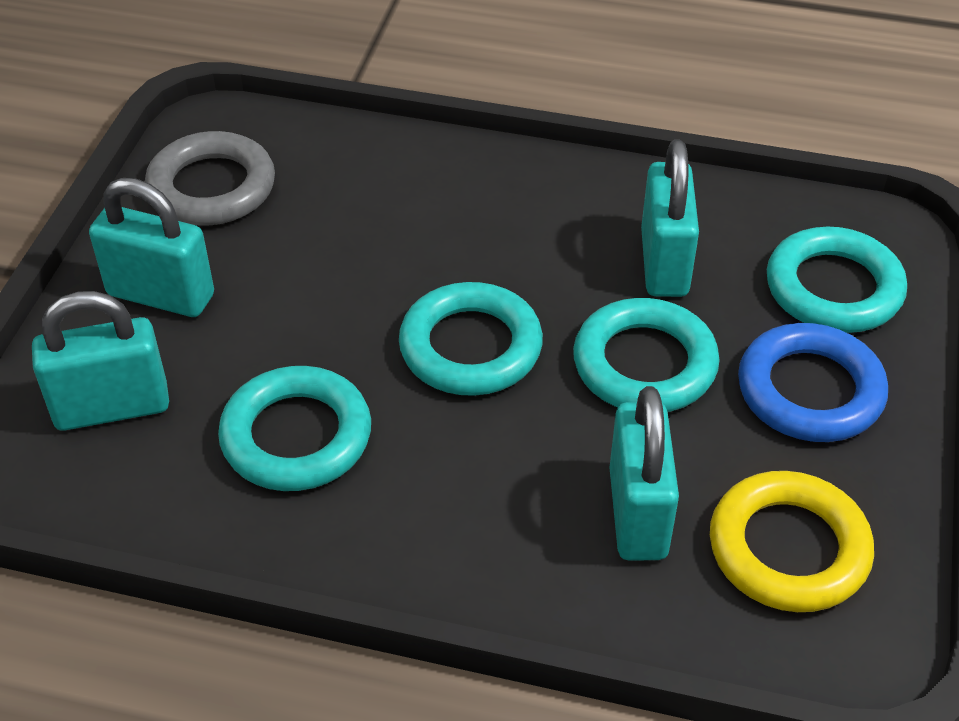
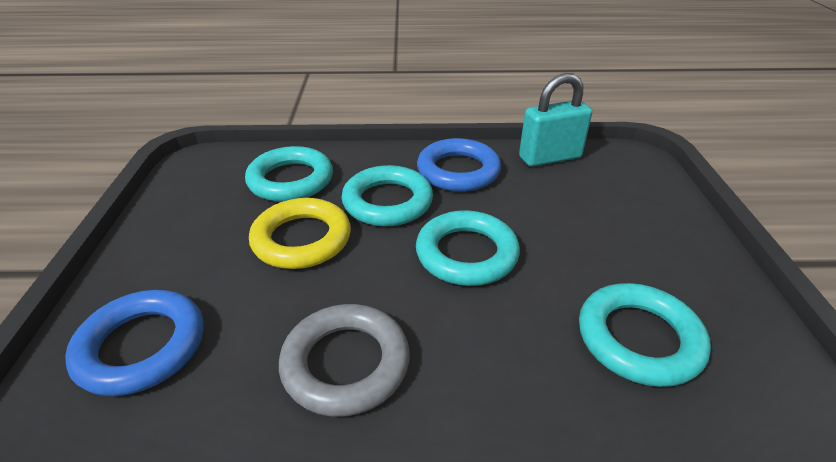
blue ring: 1 -> 2
turquoise padlock: 4 -> 1

